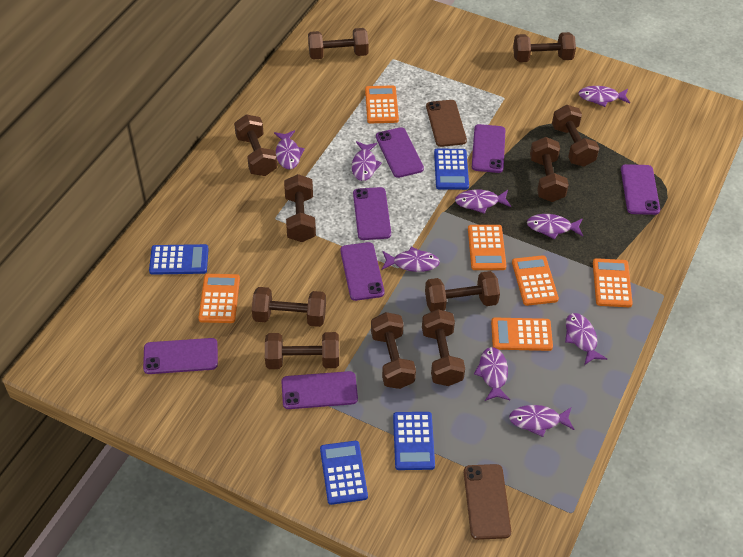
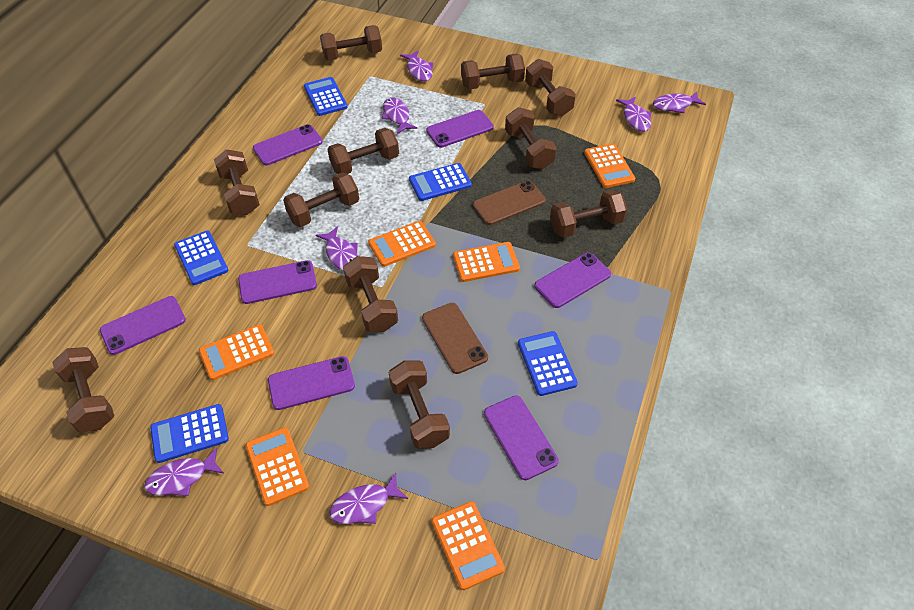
blue calculator: 4 -> 5
purple fish: 9 -> 7

